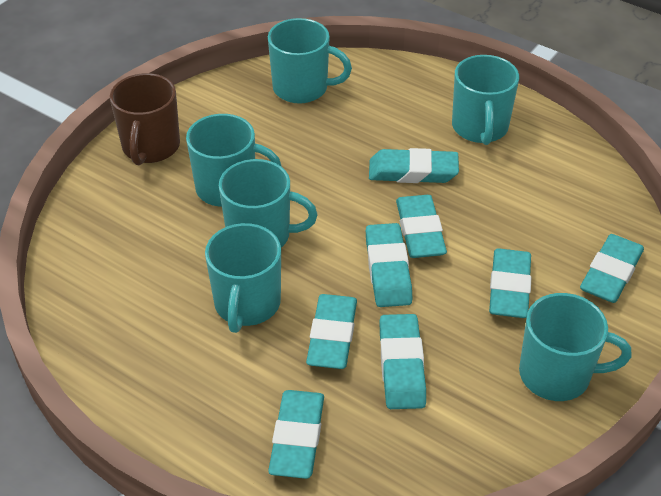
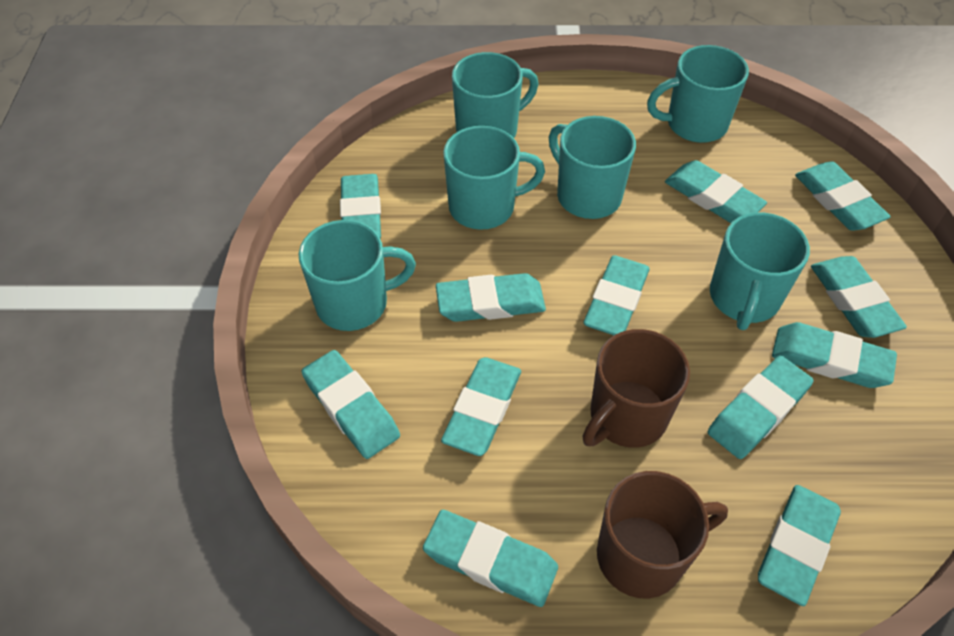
brown mug: 1 -> 2
turquoise eraser: 8 -> 12

